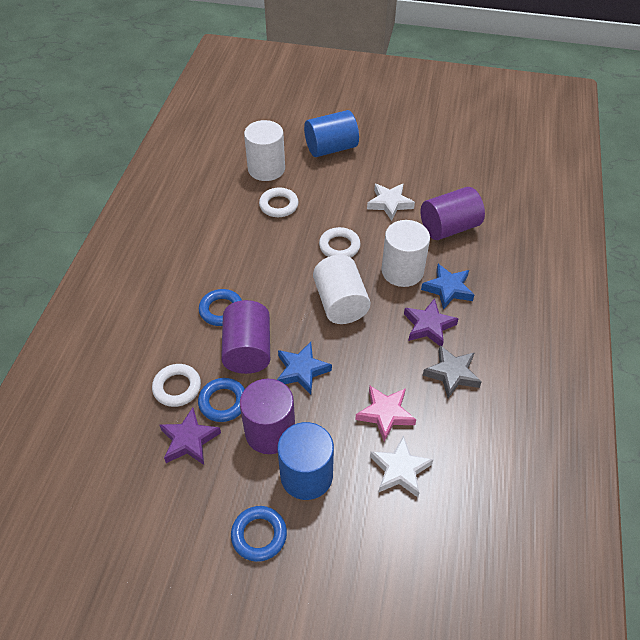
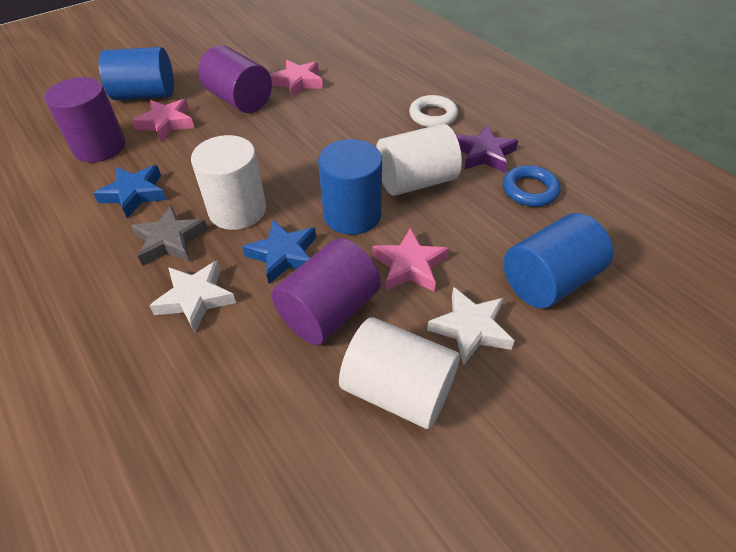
blue cylinder: 2 -> 3
blue ring: 3 -> 1
pink star: 1 -> 3
purple star: 2 -> 1
white ring: 3 -> 1

